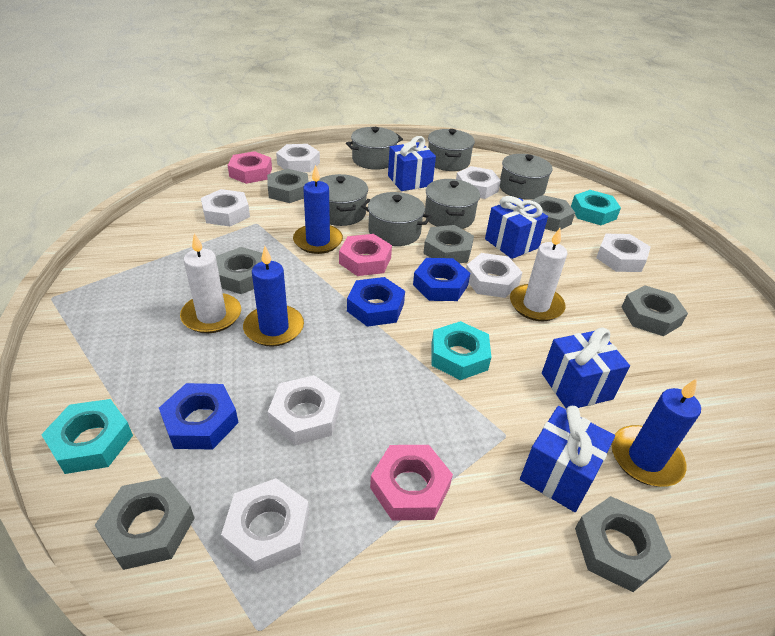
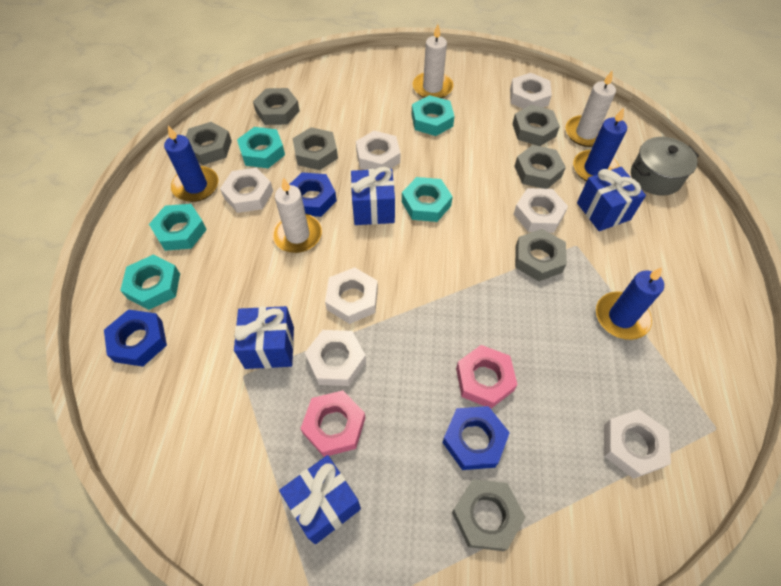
grey pot: 6 -> 1
pink nut: 3 -> 2
turquoise nut: 3 -> 5
white candle: 2 -> 3

